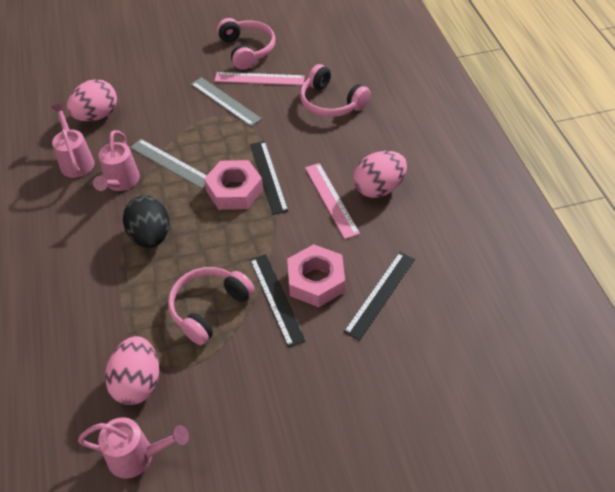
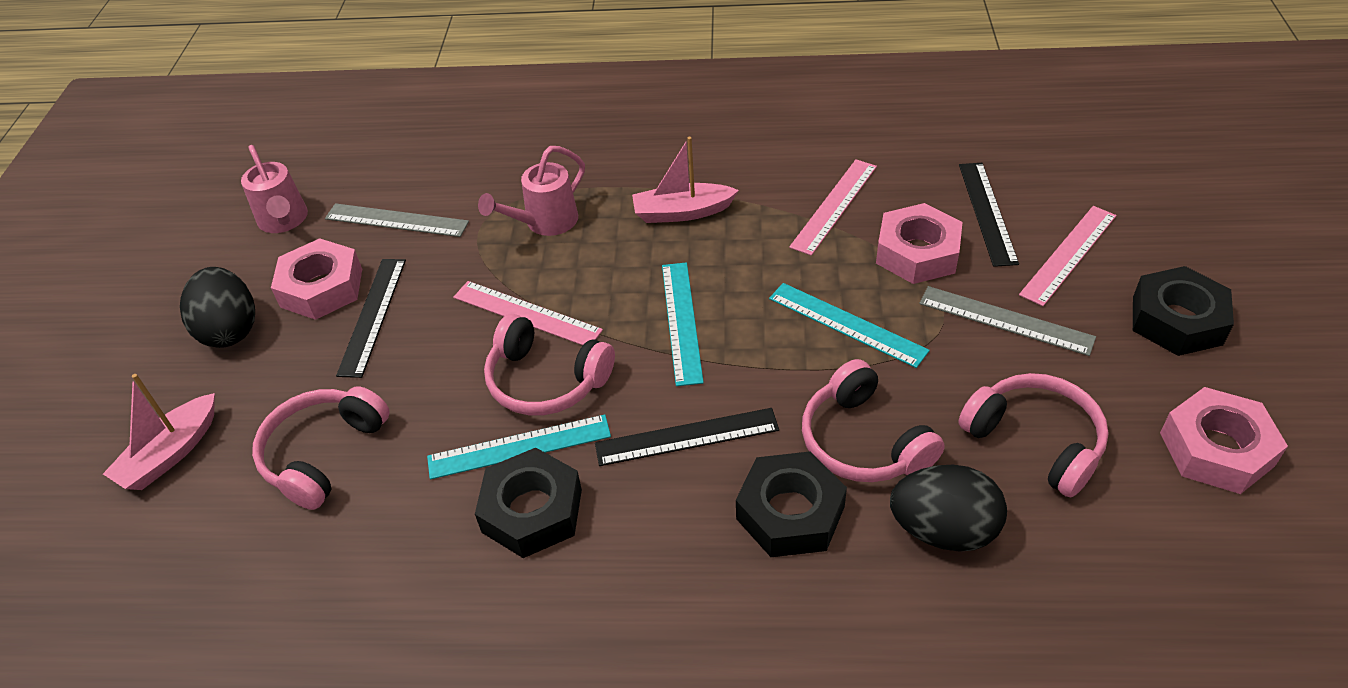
black egg: 1 -> 2
black nut: 0 -> 3
pink boat: 0 -> 2
pink egg: 3 -> 0
pink headphones: 3 -> 4
pink nut: 2 -> 3
pink ruler: 2 -> 3
pink watering can: 3 -> 2
turquoise ruler: 0 -> 3

